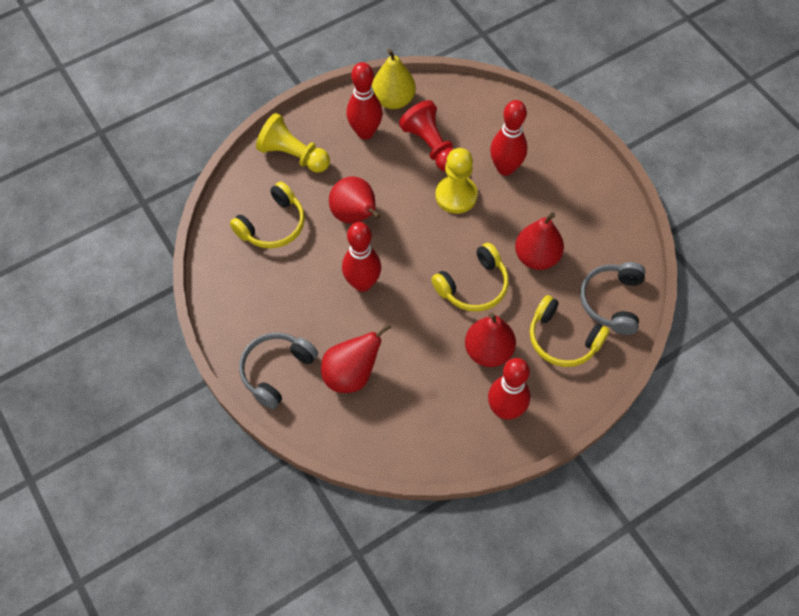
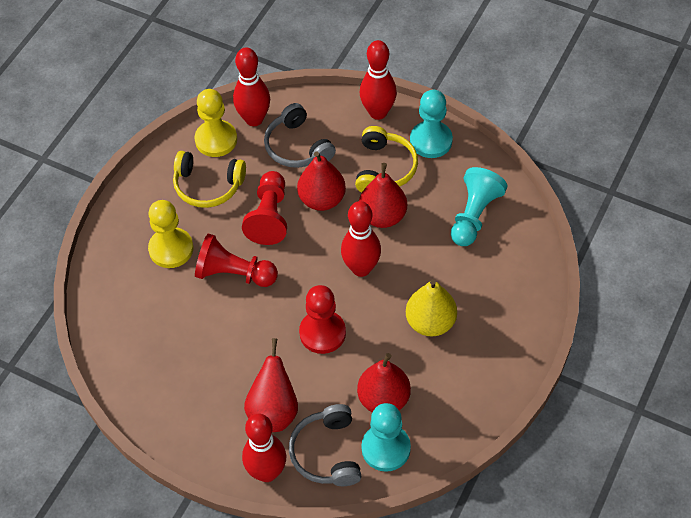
red pawn: 1 -> 3
turquoise pawn: 0 -> 3
yellow headphones: 3 -> 2

